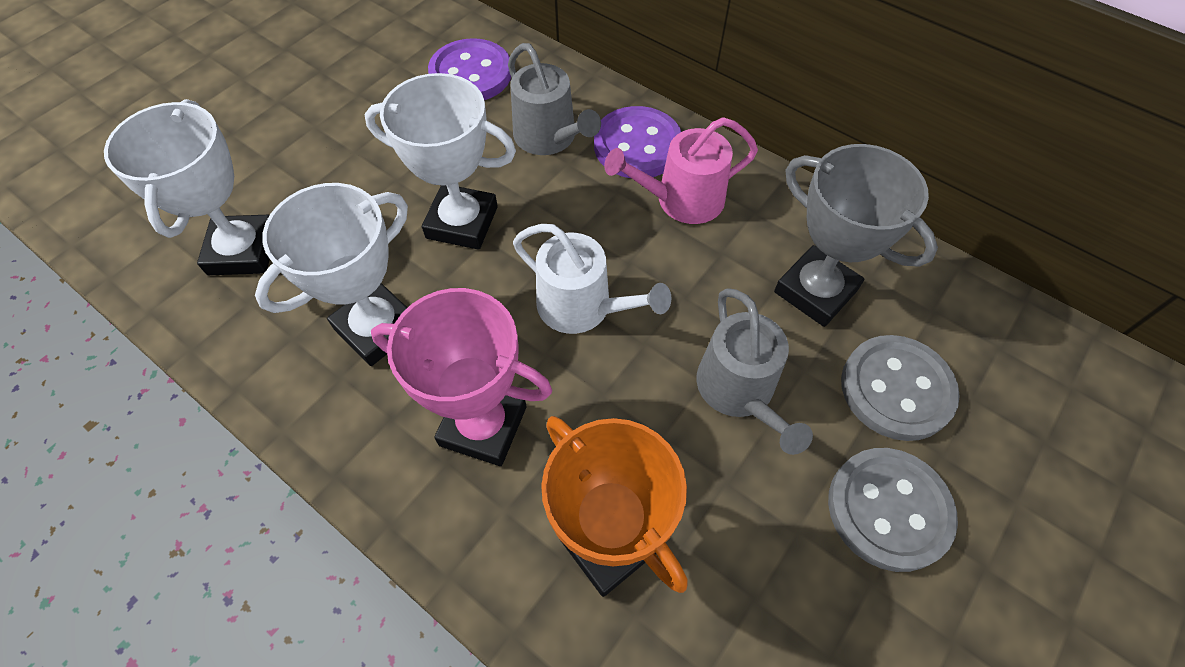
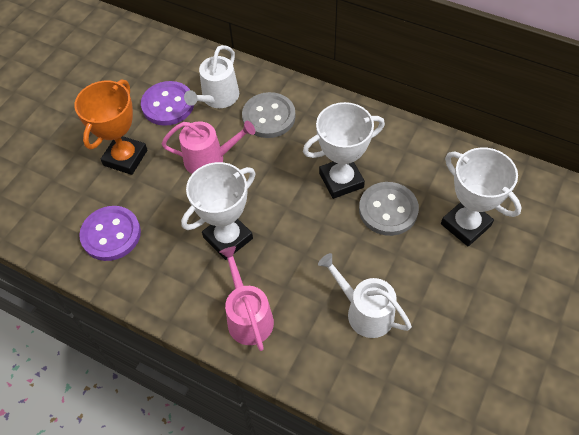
grey trophy: 1 -> 0
grey watering can: 2 -> 0
pink trophy: 1 -> 0
pink watering can: 1 -> 2
white watering can: 1 -> 2

